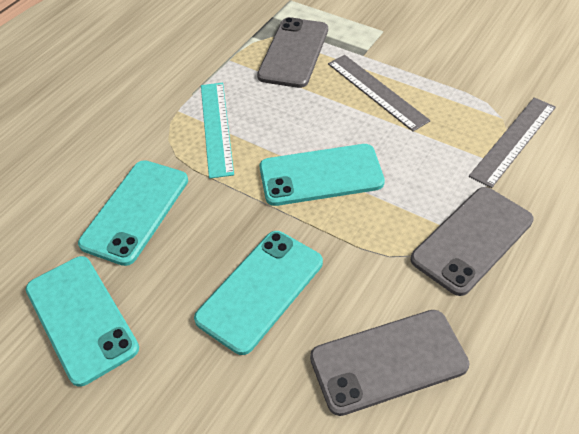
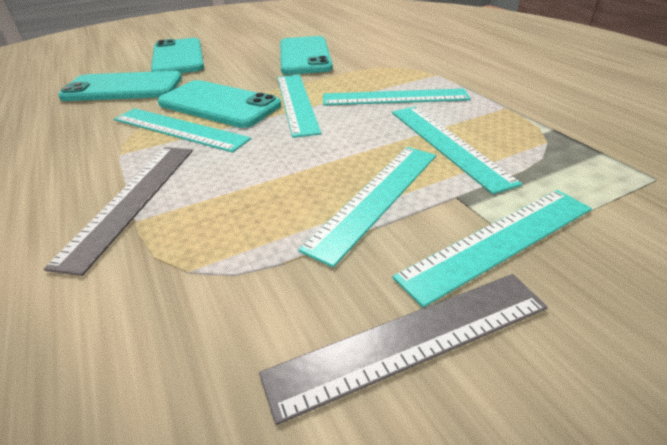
grey phone: 3 -> 0
turquoise ruler: 1 -> 6

